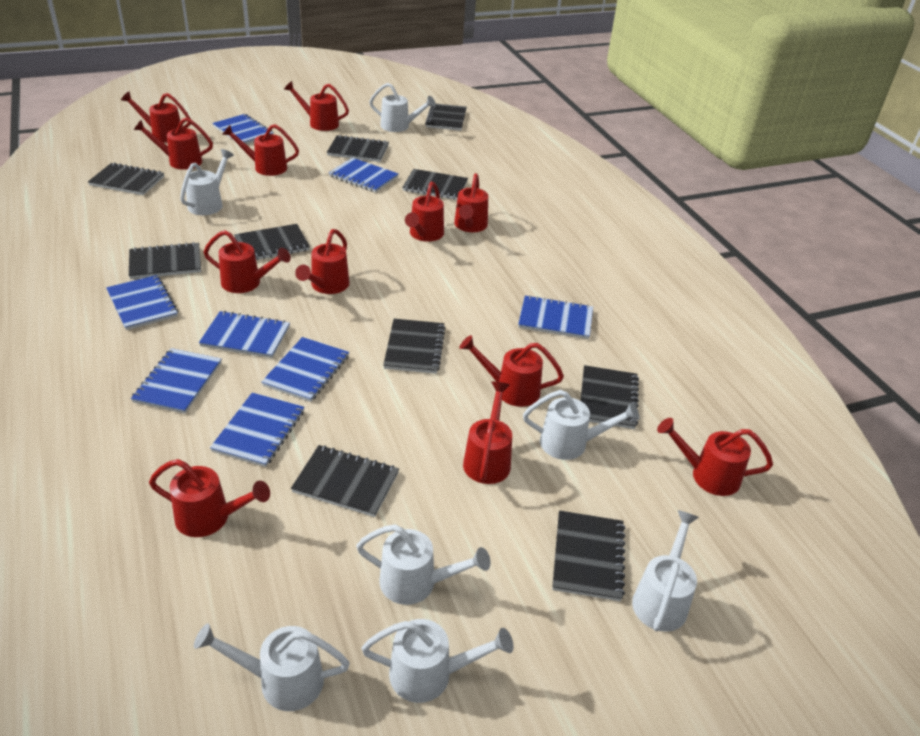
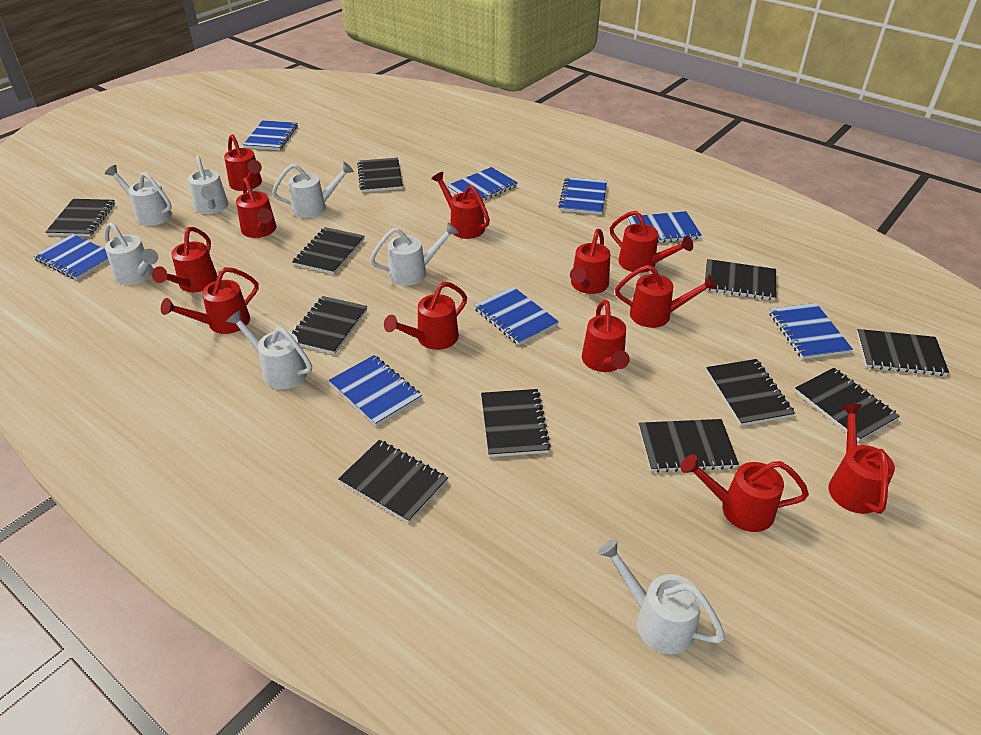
black notebook: 10 -> 11

